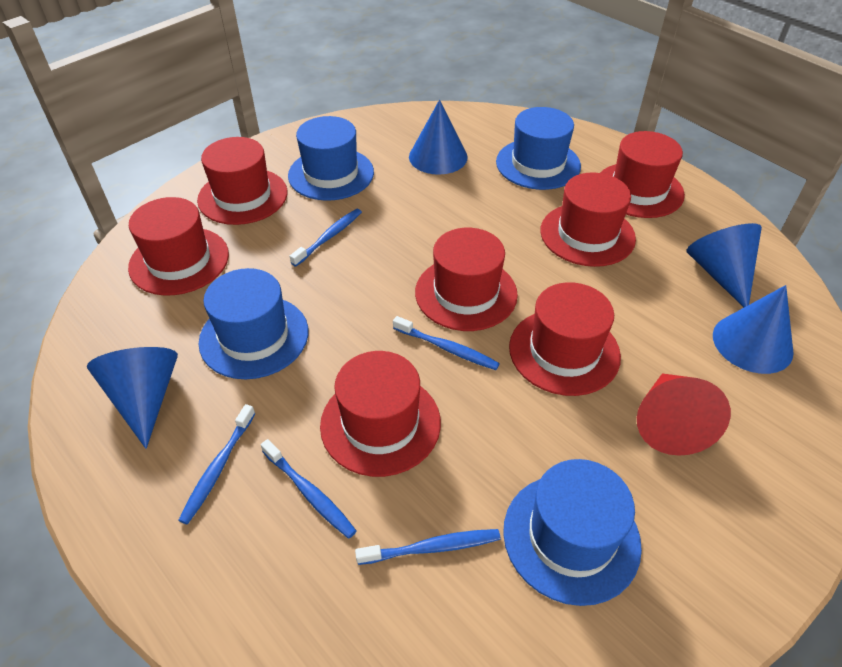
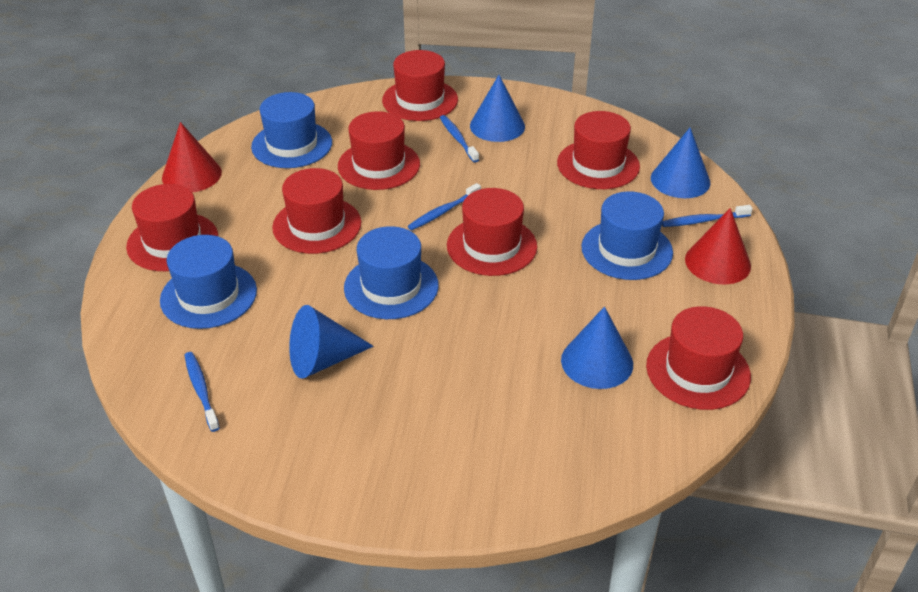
blue toothbrush: 5 -> 4
red cone: 1 -> 2

